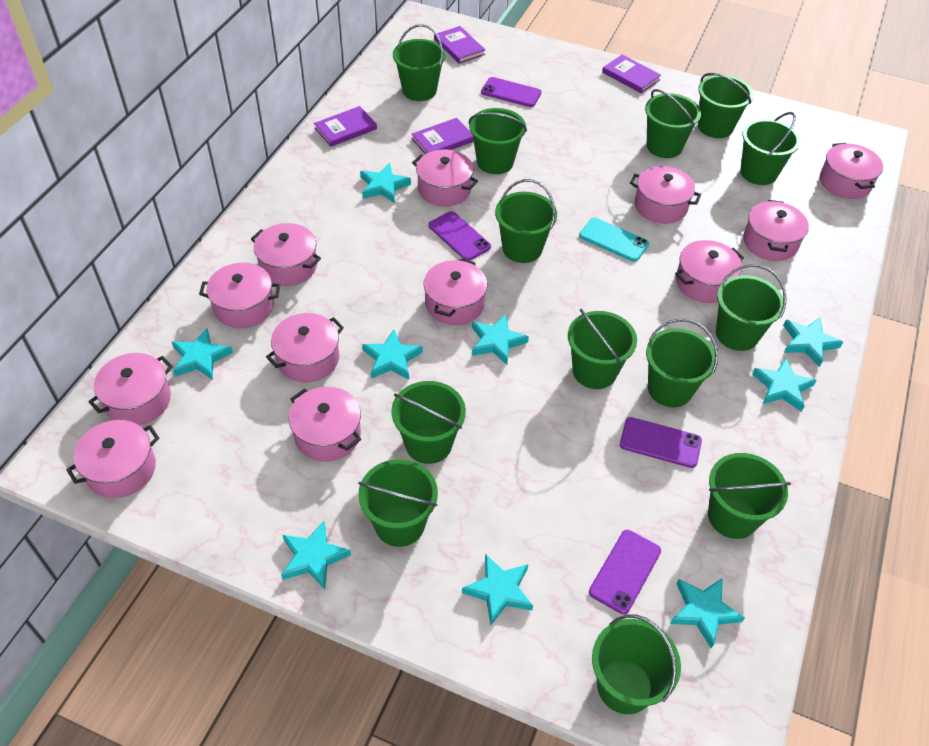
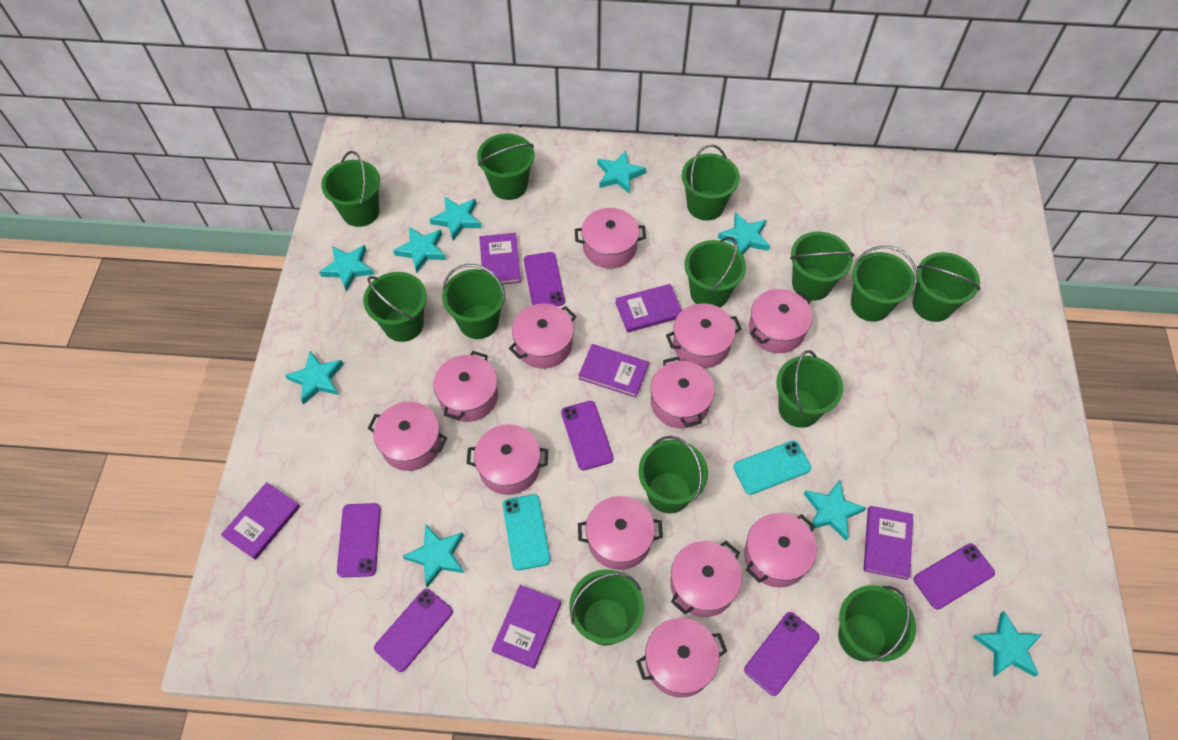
purple book: 4 -> 6
purple phone: 4 -> 6
turquoise phone: 1 -> 2

